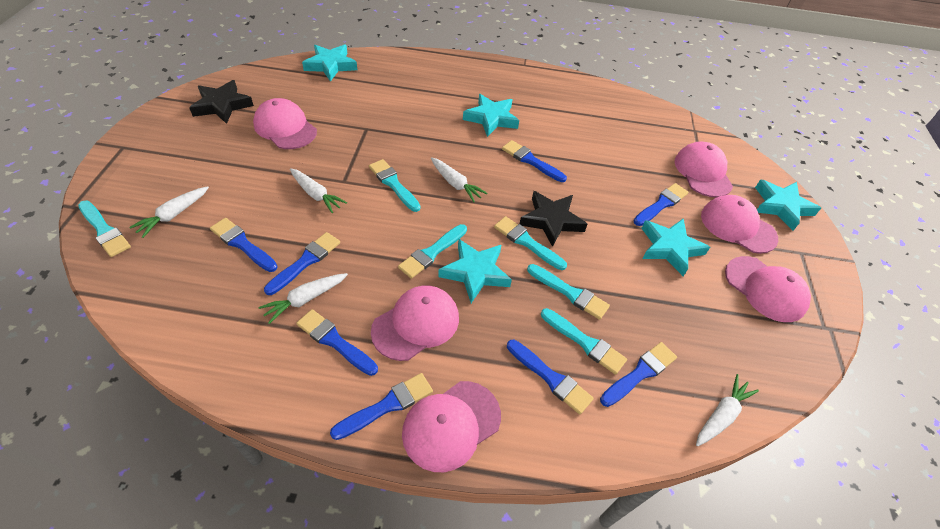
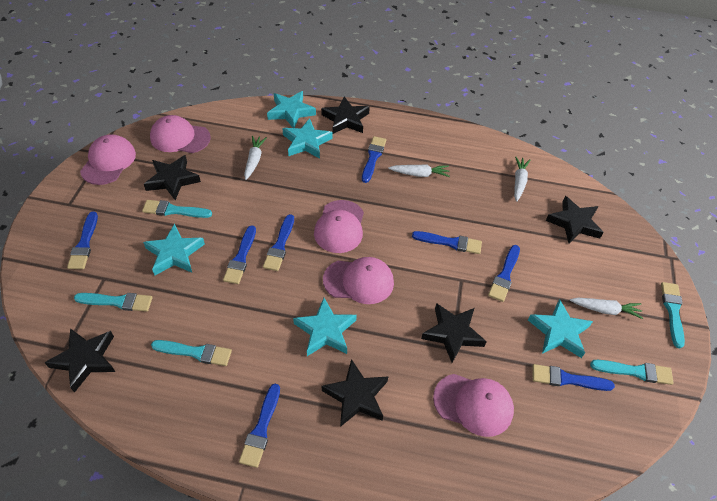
black star: 2 -> 6
pink cap: 6 -> 5
turquoise brush: 6 -> 5
white carrot: 5 -> 4

